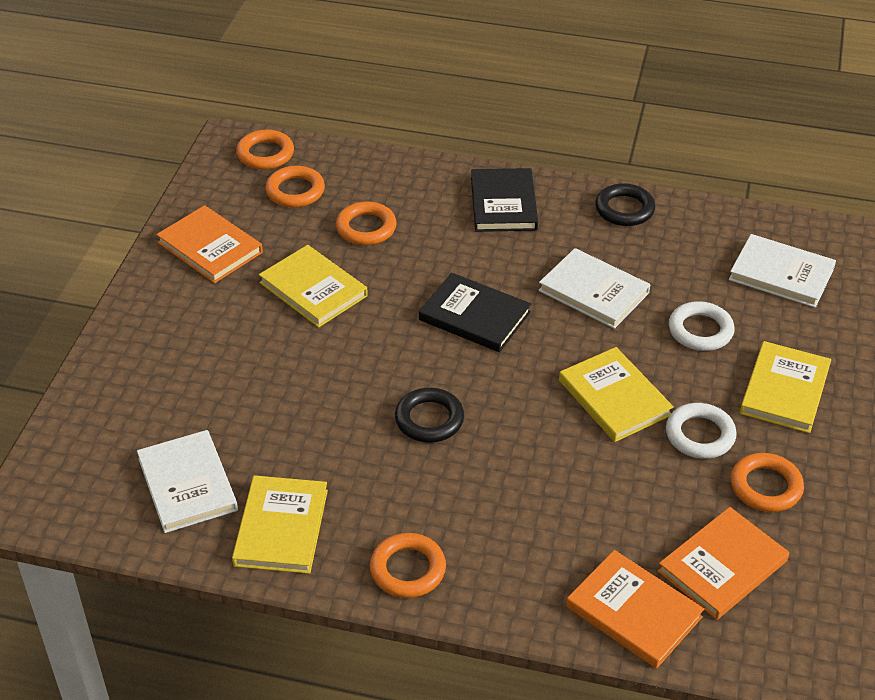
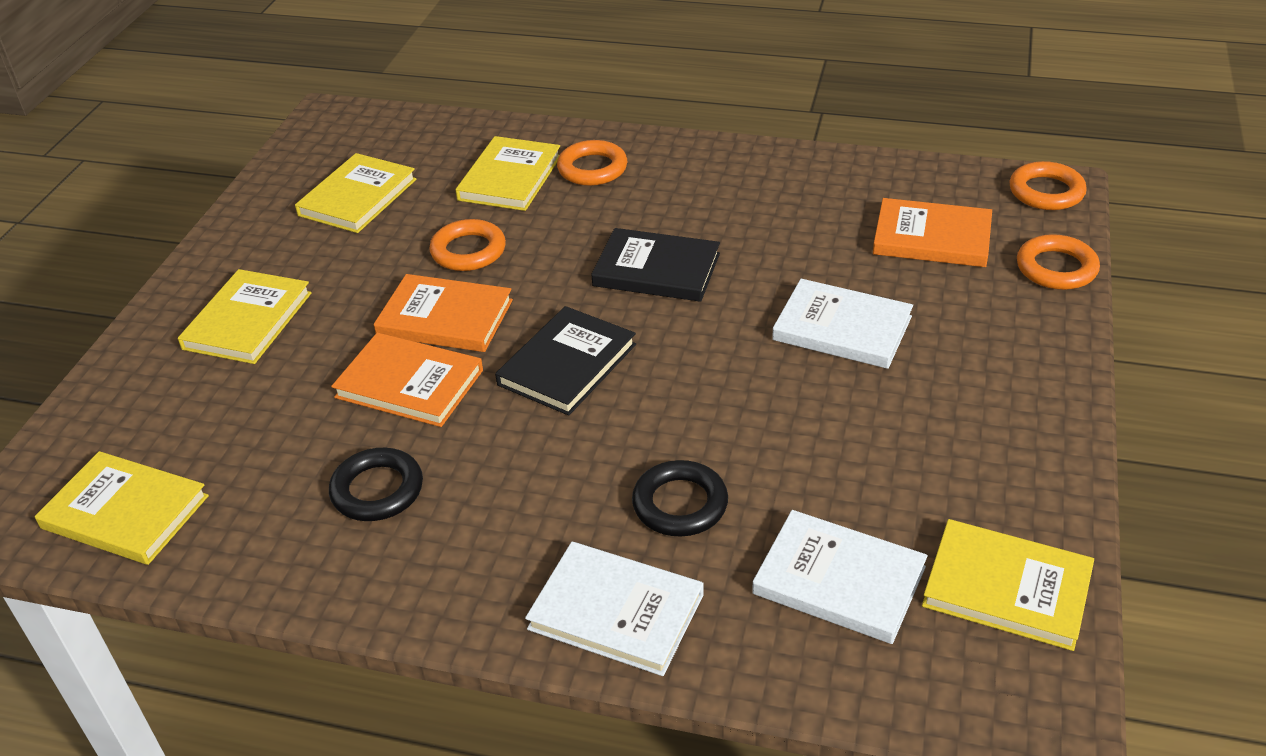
orange ring: 5 -> 4
white ring: 2 -> 0
yellow book: 4 -> 5

